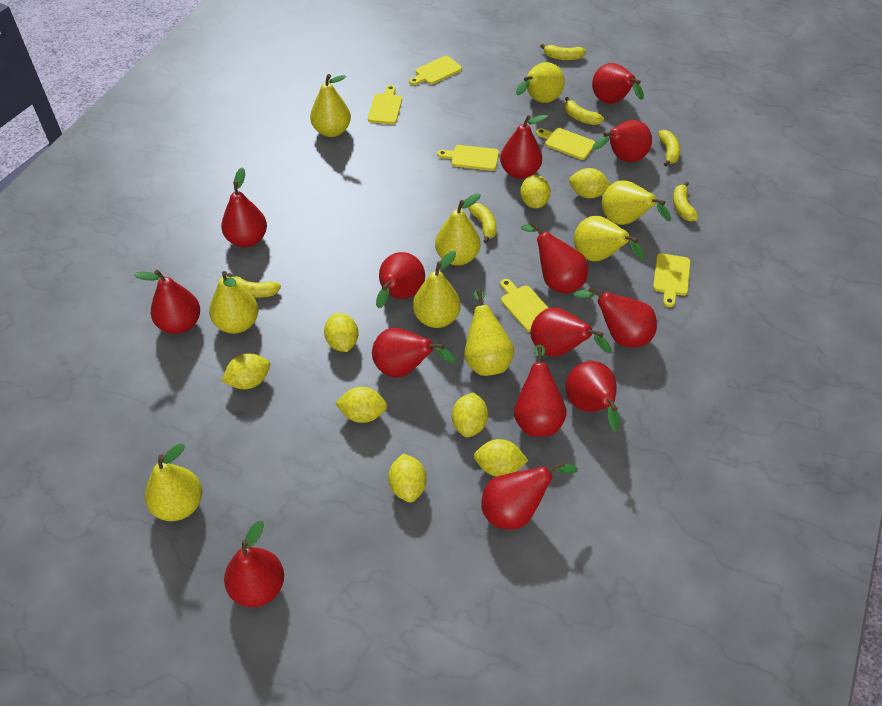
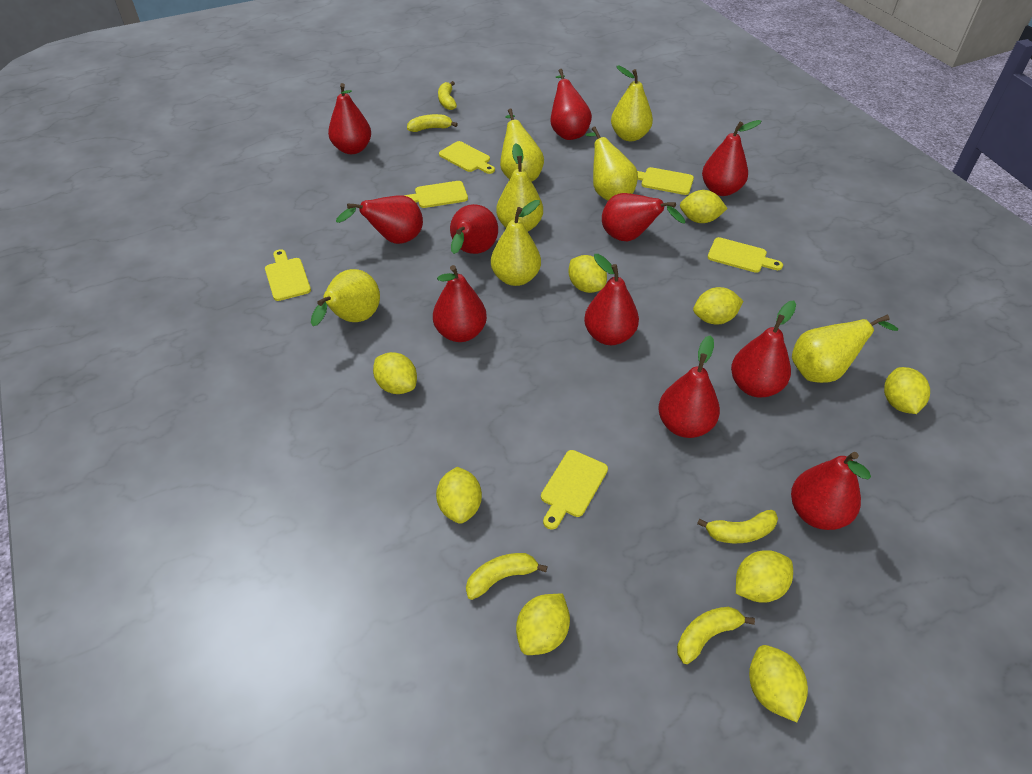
red pear: 14 -> 11
yellow banana: 6 -> 5
yellow lemon: 8 -> 9
yellow pear: 9 -> 7

